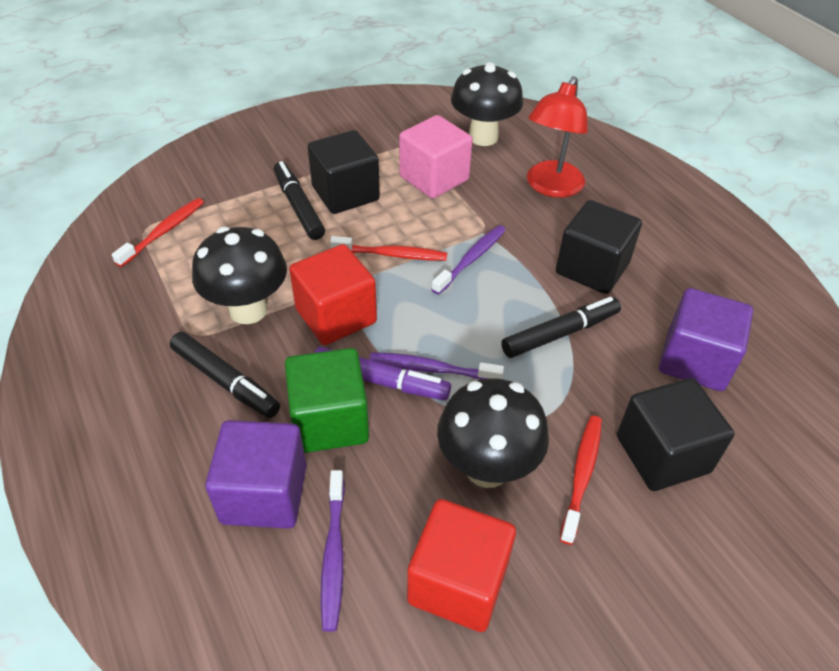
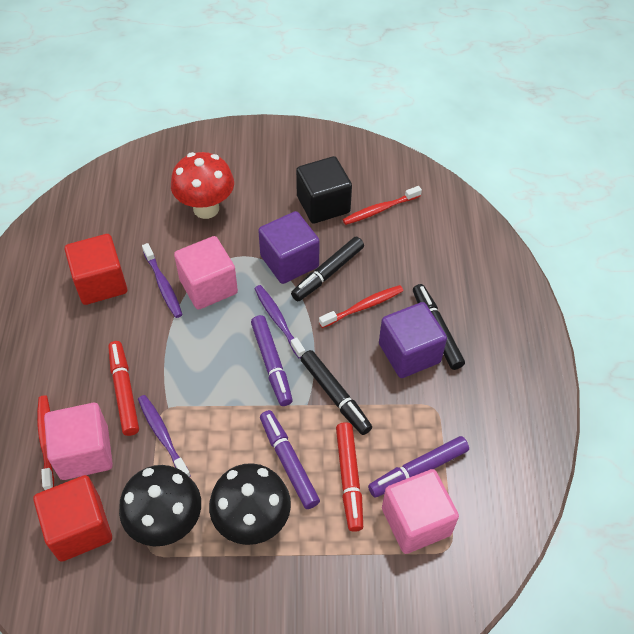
black cube: 3 -> 1
black mushroom: 3 -> 2
green cube: 1 -> 0
pink cube: 1 -> 3
purple marker: 1 -> 3
red lamp: 1 -> 0
red marker: 0 -> 2
red mushroom: 0 -> 1

